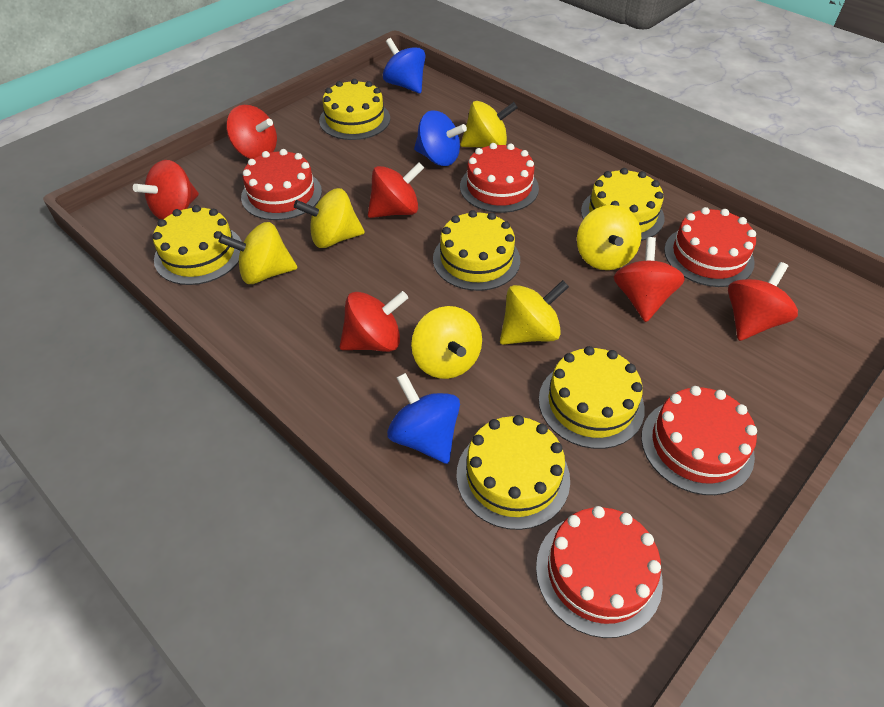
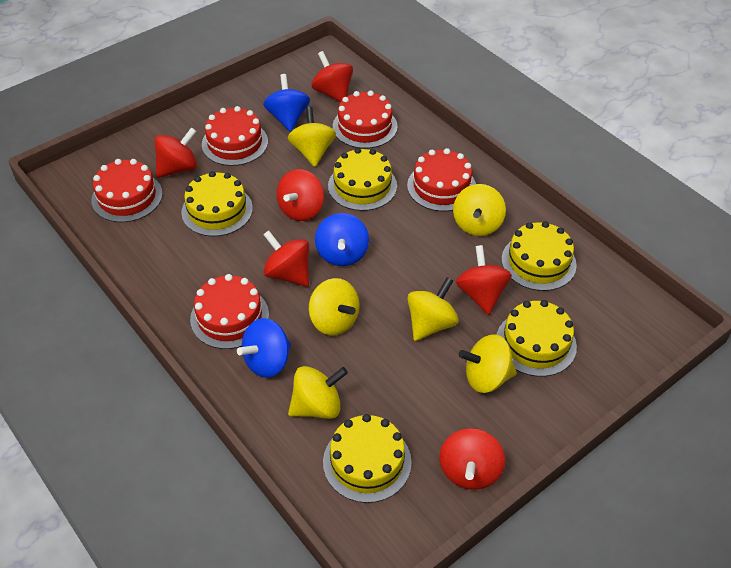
yellow cake: 6 -> 5

